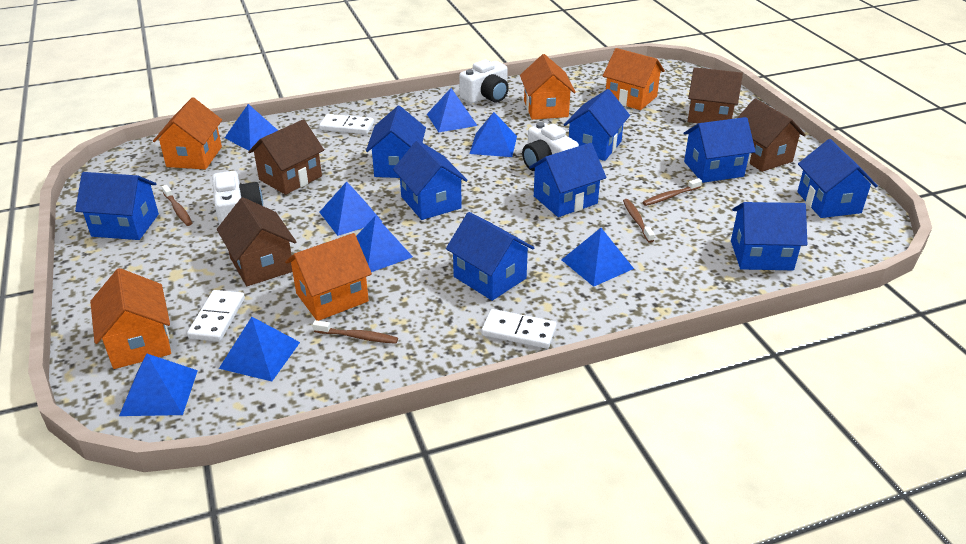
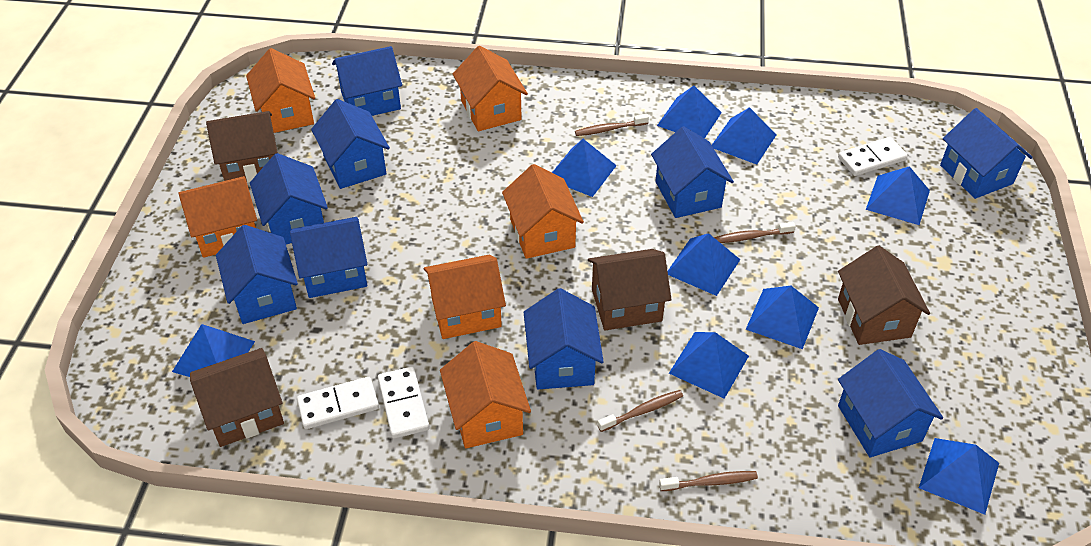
blue pyramid: 8 -> 9
orange house: 5 -> 6
white camera: 3 -> 0

